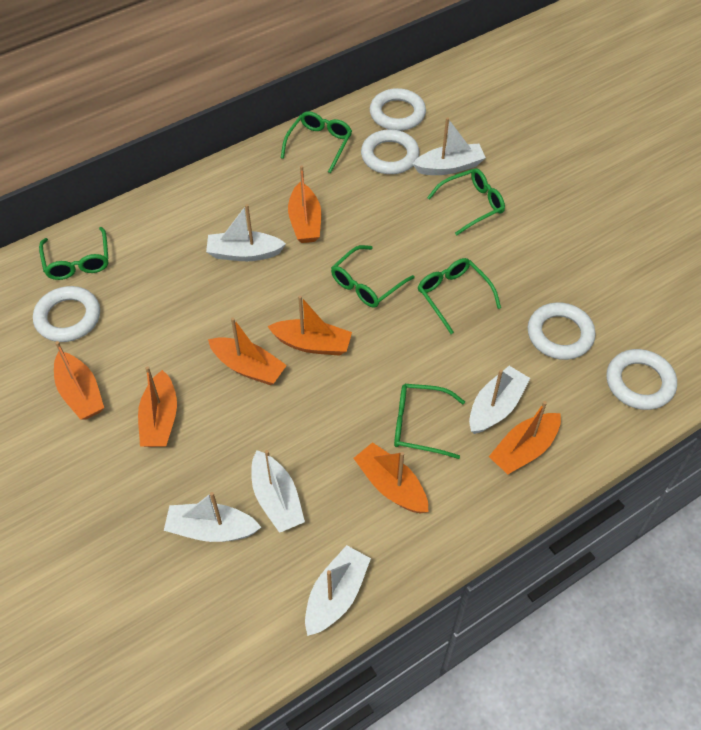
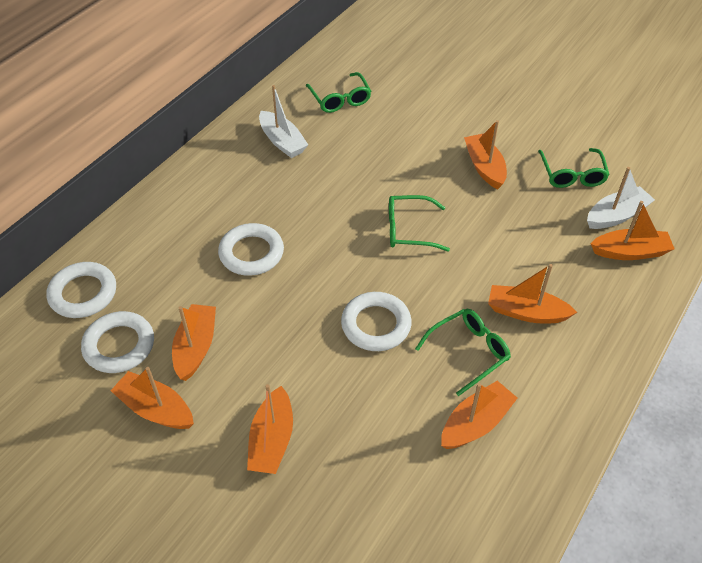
green glasses: 6 -> 4
white boat: 6 -> 2
white ring: 5 -> 4

